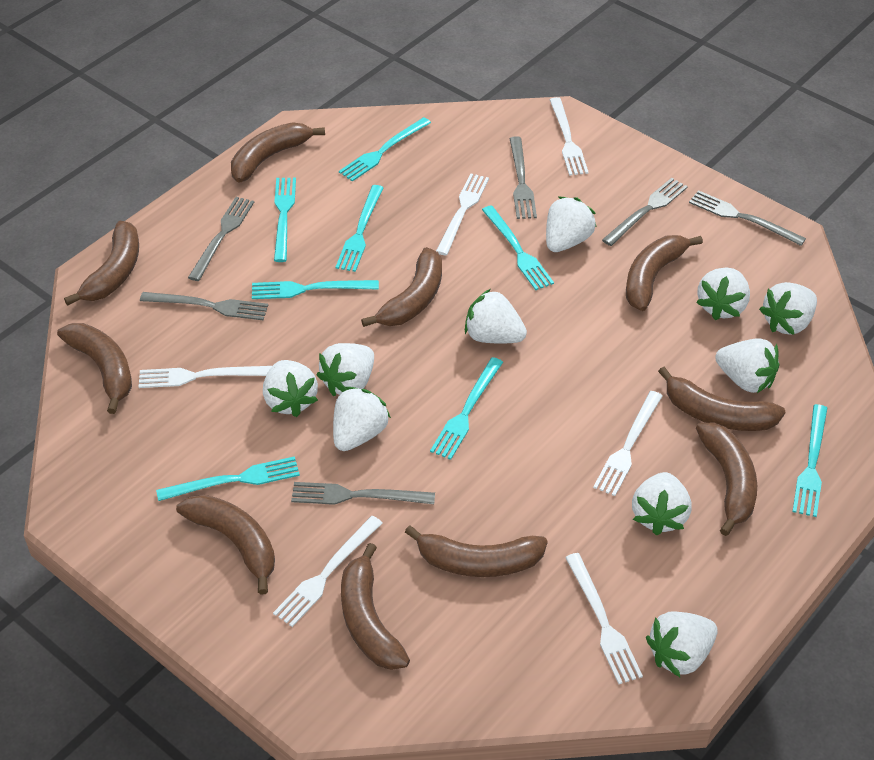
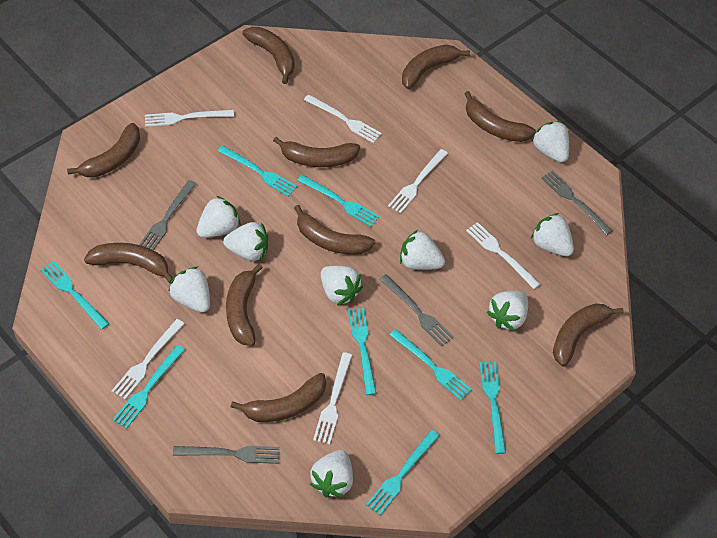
grey fork: 6 -> 4
white strawberry: 10 -> 9

